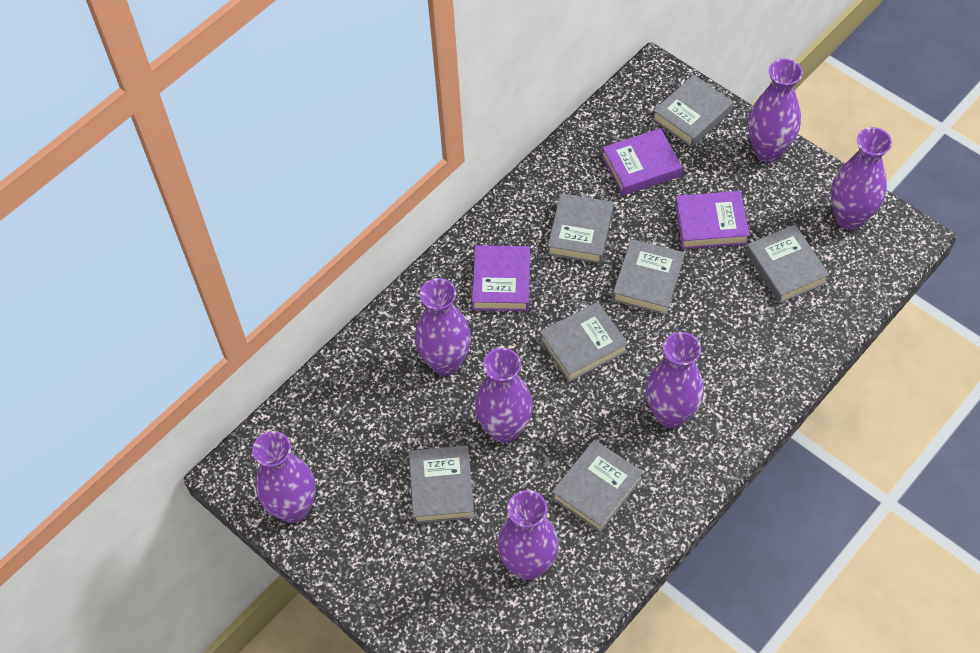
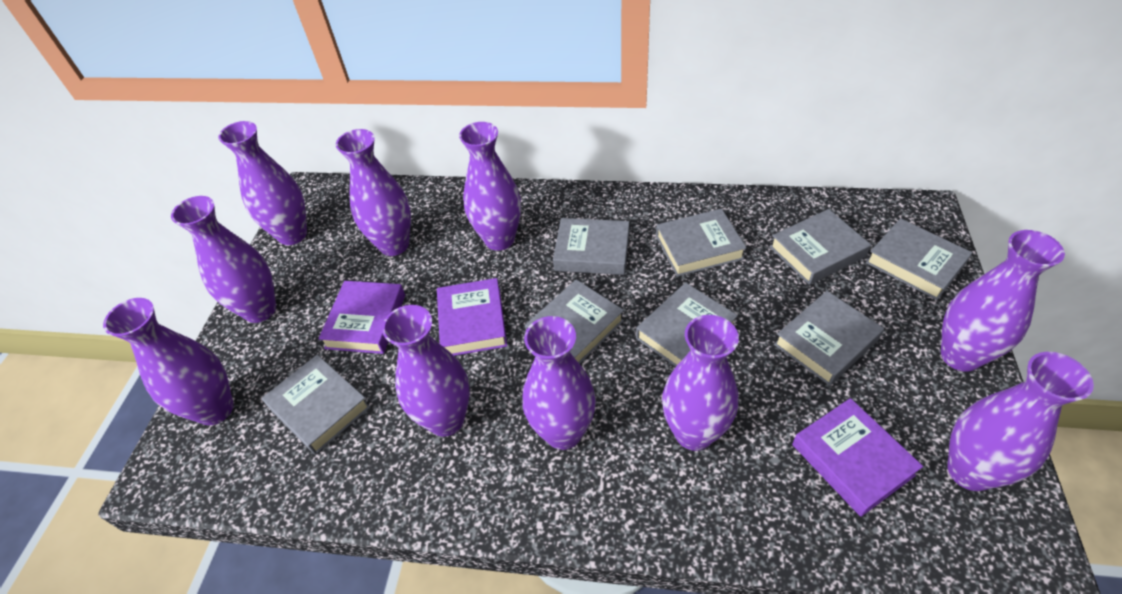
grey book: 7 -> 8
purple vase: 7 -> 10

